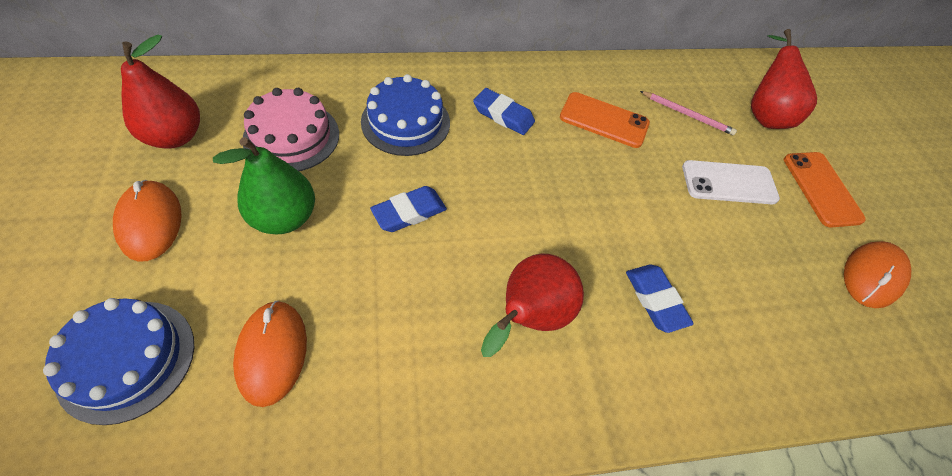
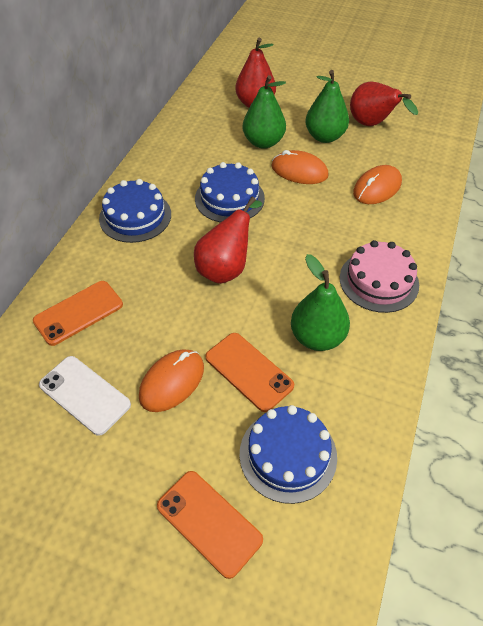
blue cake: 2 -> 3
blue eraser: 3 -> 0
green pear: 1 -> 3
orange phone: 2 -> 3
pink pencil: 1 -> 0

